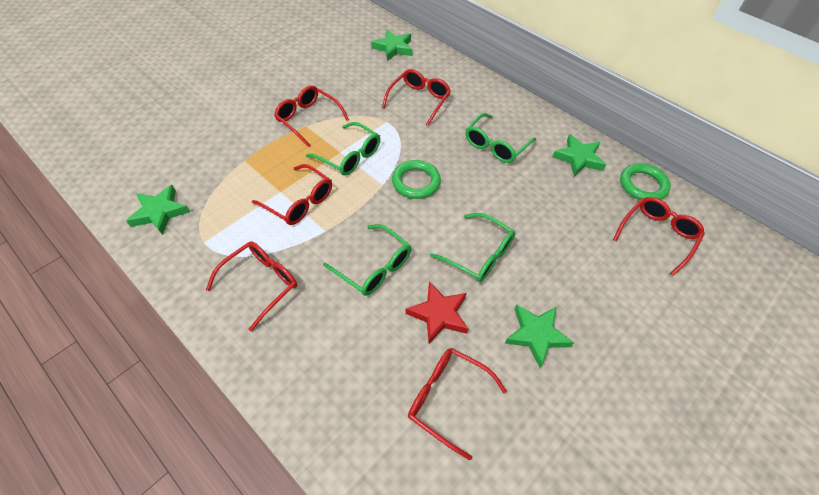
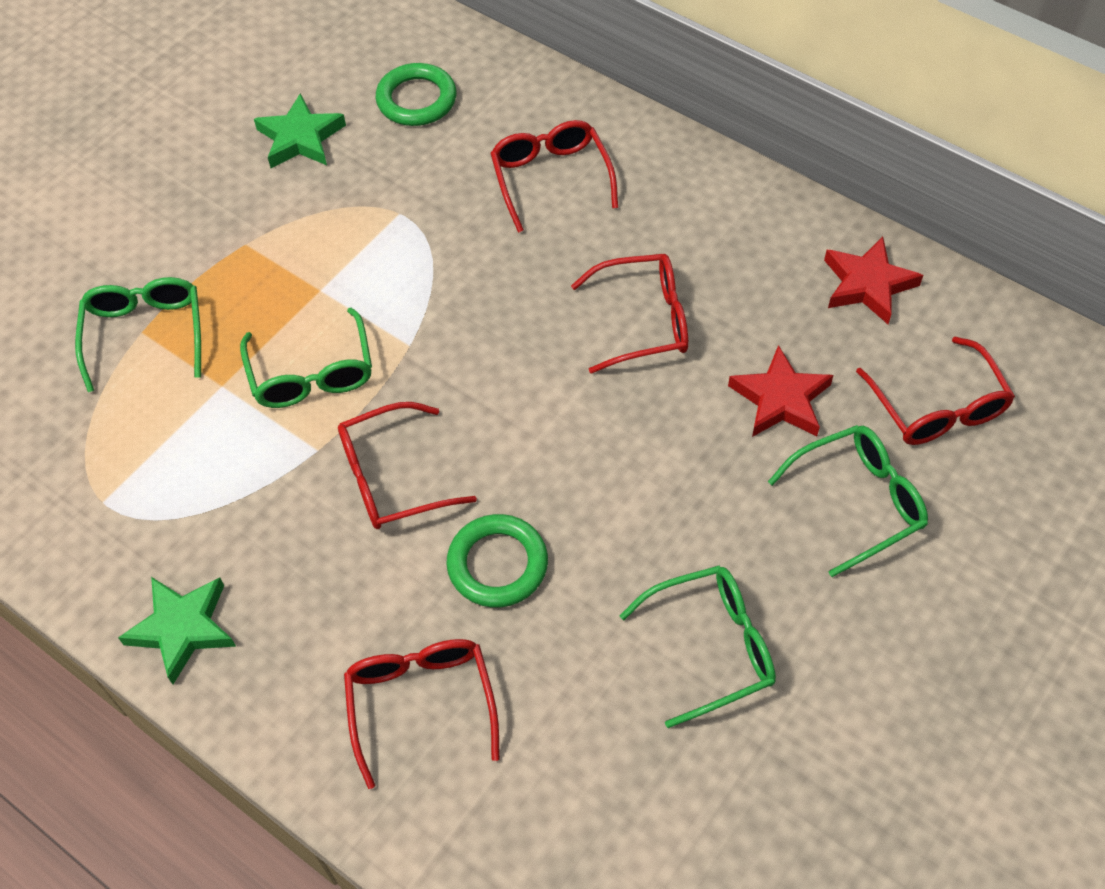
green star: 4 -> 2
red glasses: 6 -> 5
red star: 1 -> 2

